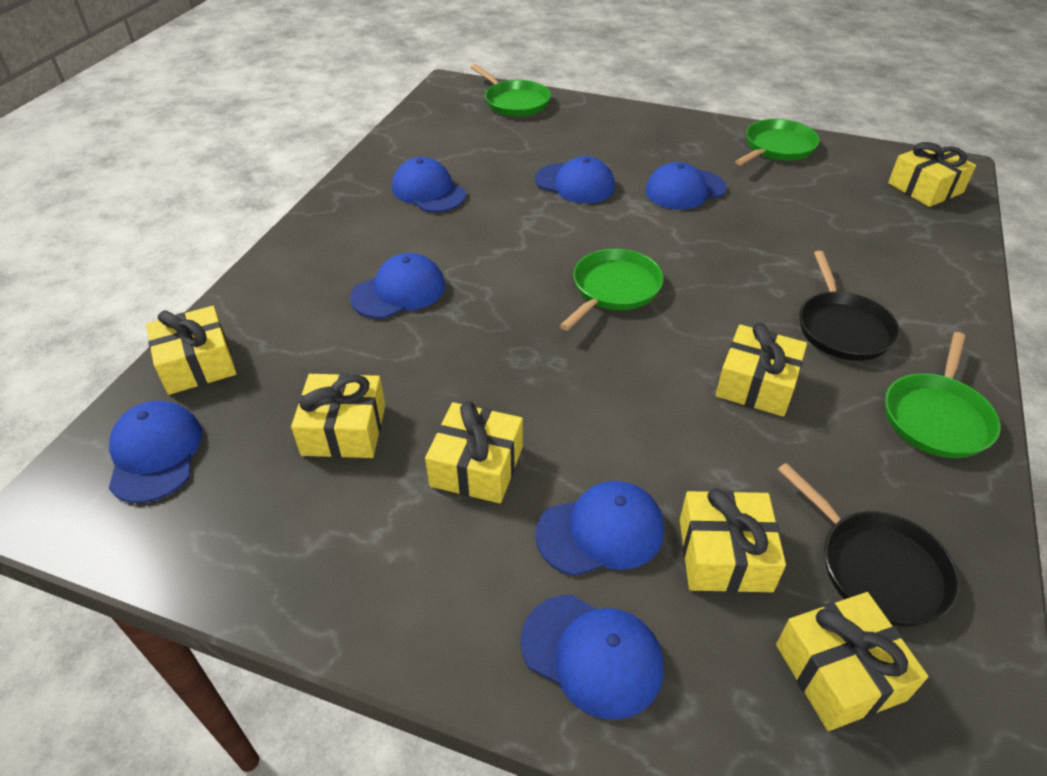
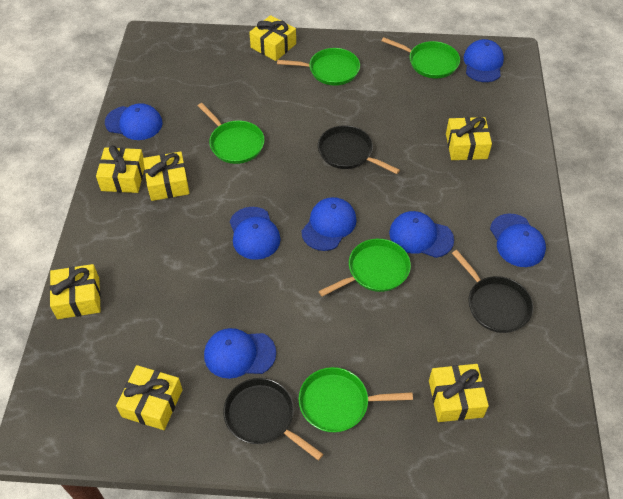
black pan: 2 -> 3
green pan: 4 -> 5

